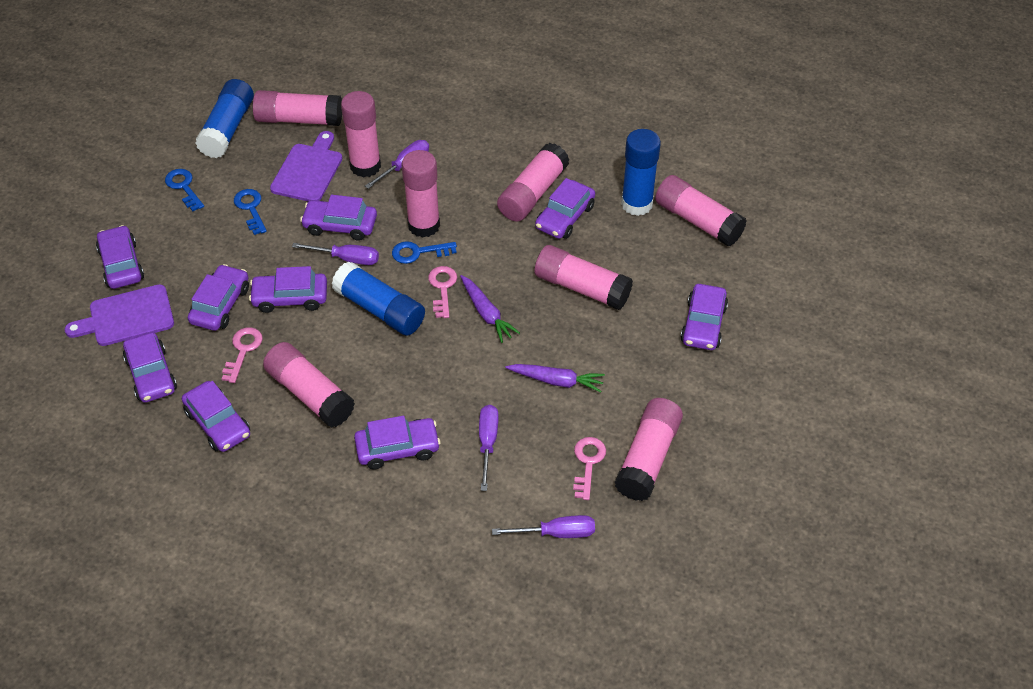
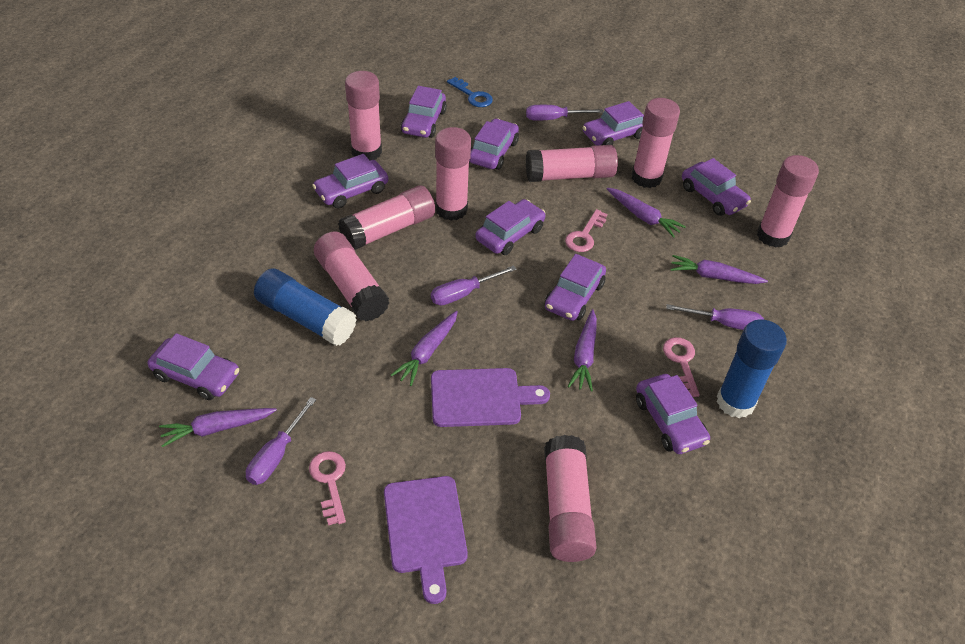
blue glue stick: 3 -> 2
blue key: 3 -> 1
purple carrot: 2 -> 5

